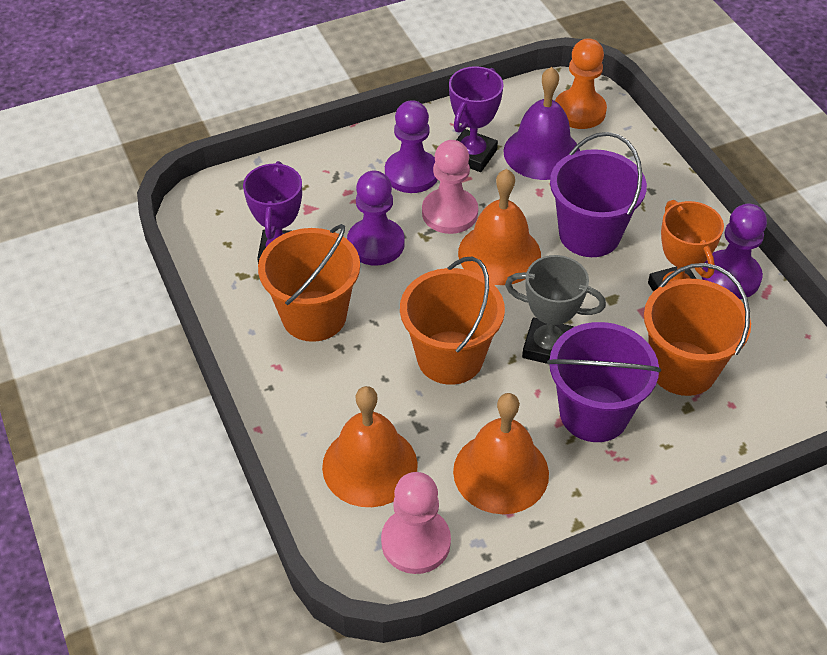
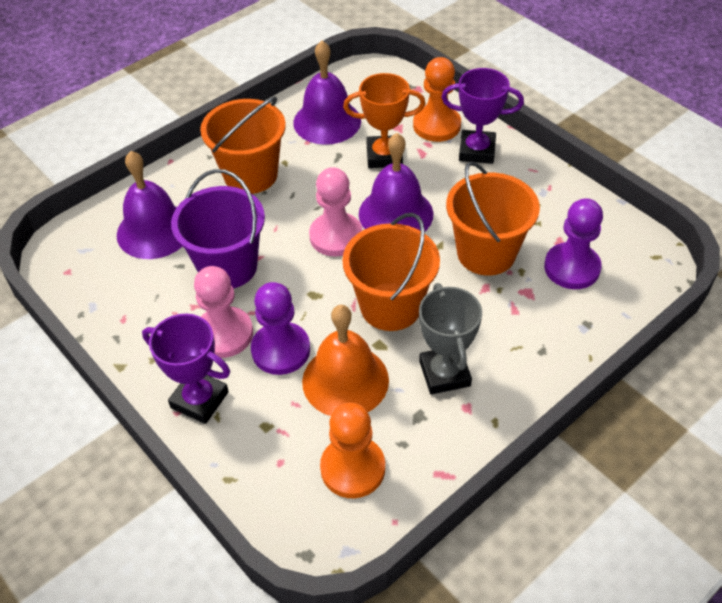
orange bell: 3 -> 1
orange pawn: 1 -> 2
purple bell: 1 -> 3
purple bucket: 2 -> 1
purple pawn: 3 -> 2

